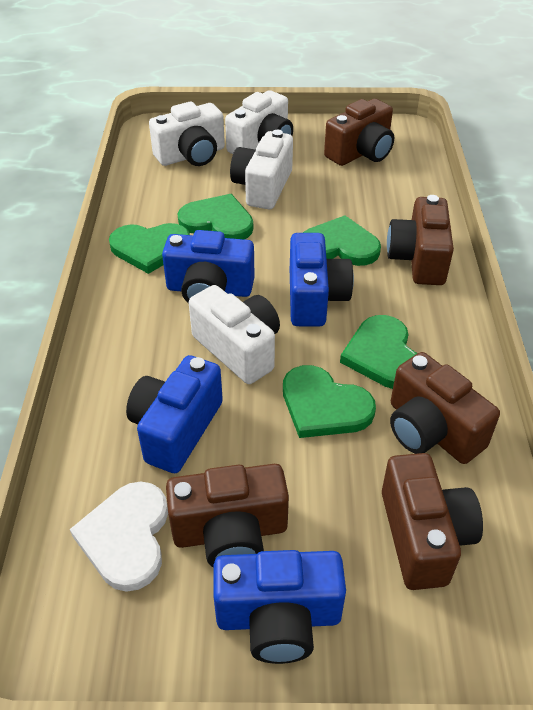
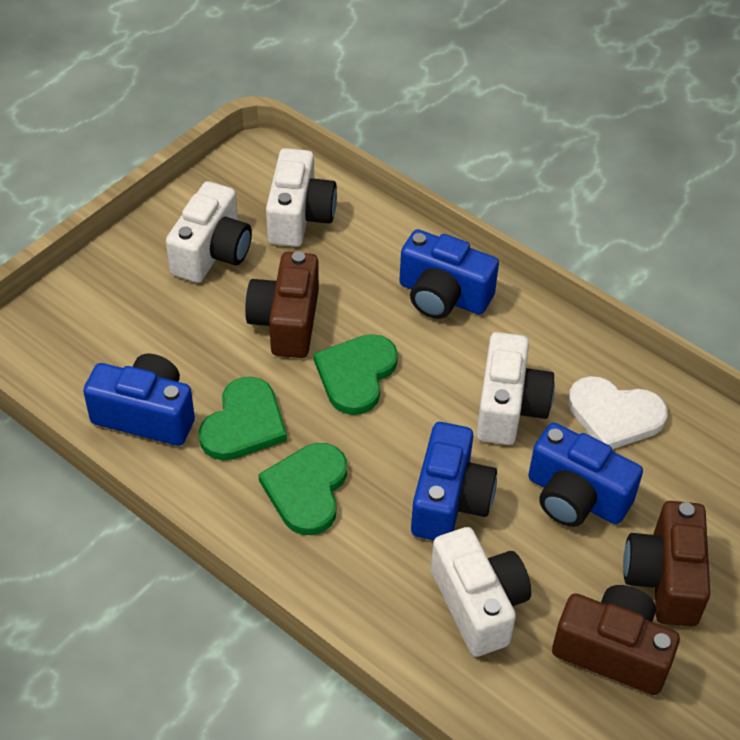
brown camera: 5 -> 3
green heart: 5 -> 3

